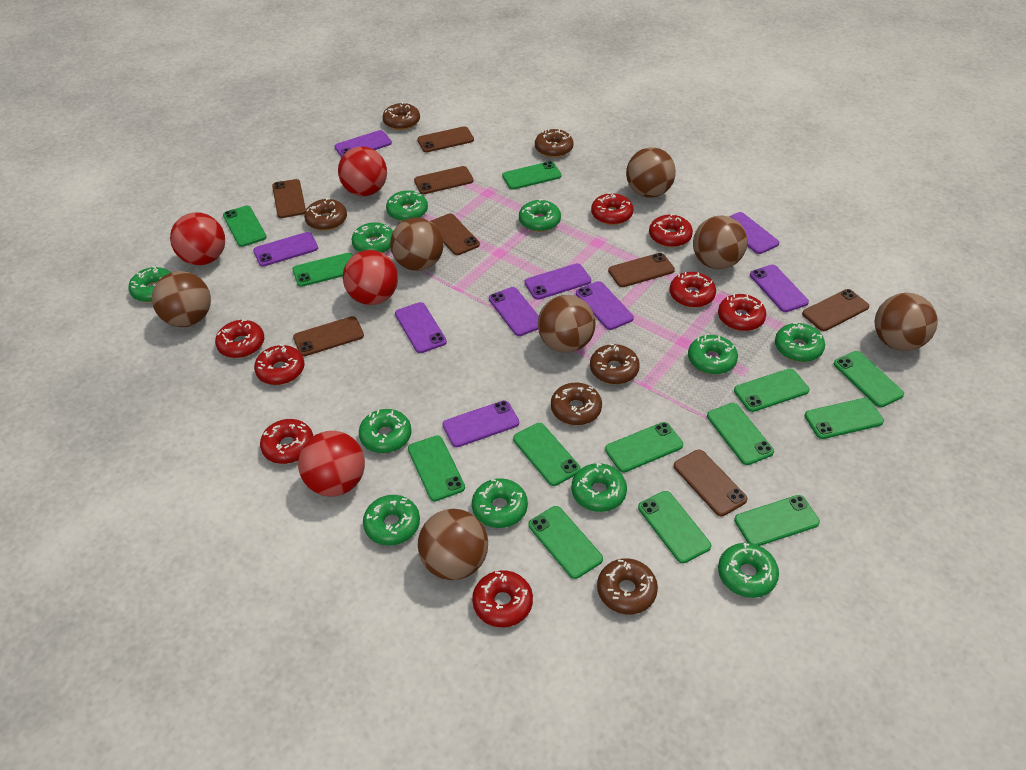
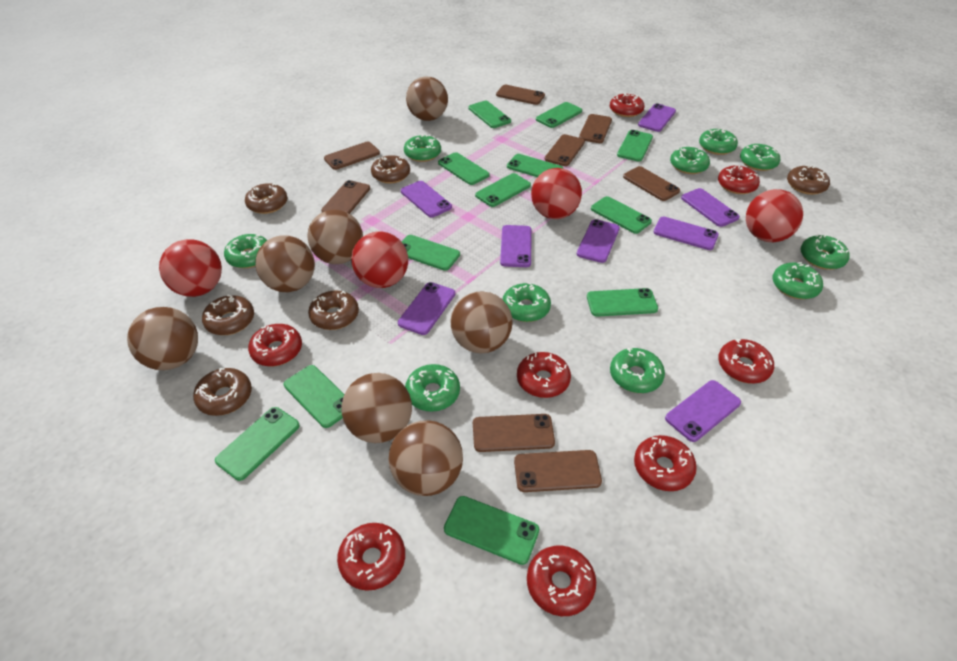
green donut: 11 -> 10
green phone: 13 -> 12
purple phone: 9 -> 8

